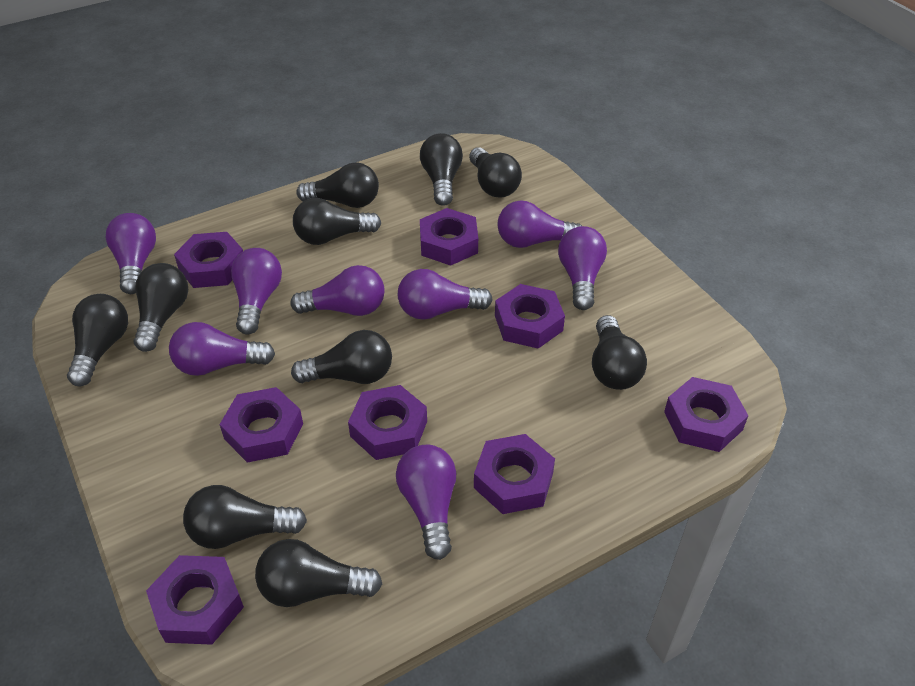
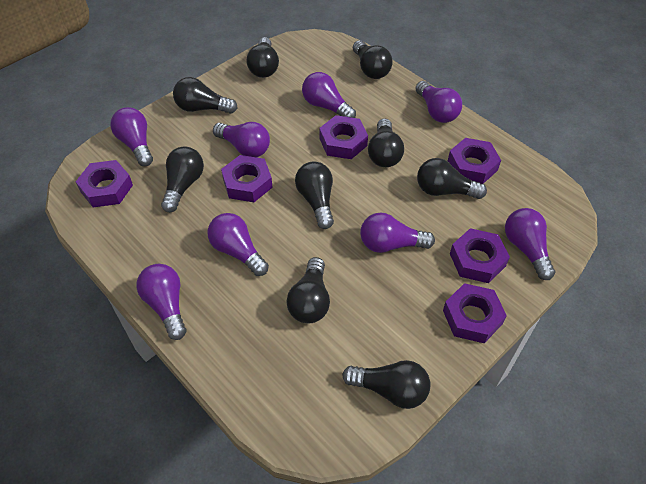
black light bulb: 10 -> 9
purple nut: 8 -> 6

